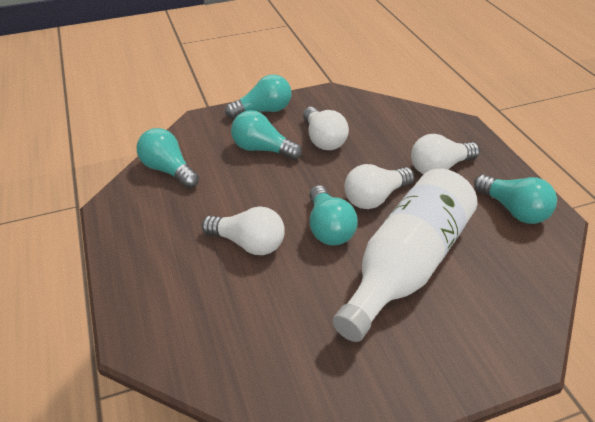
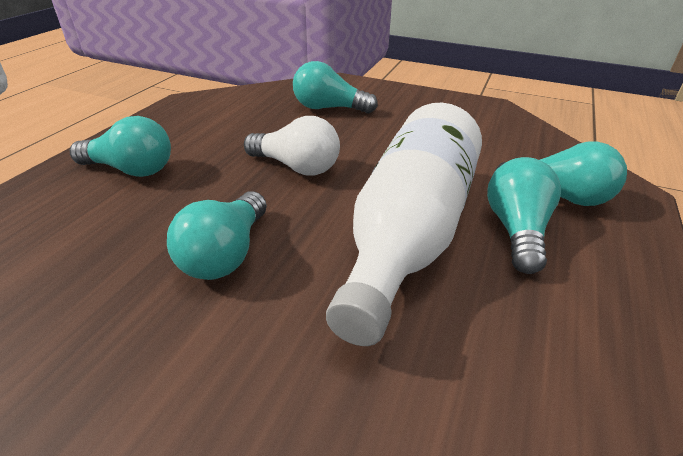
white light bulb: 4 -> 1

